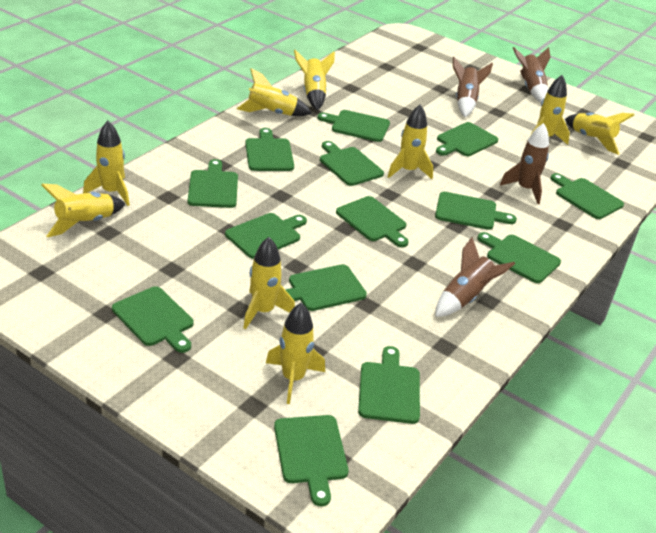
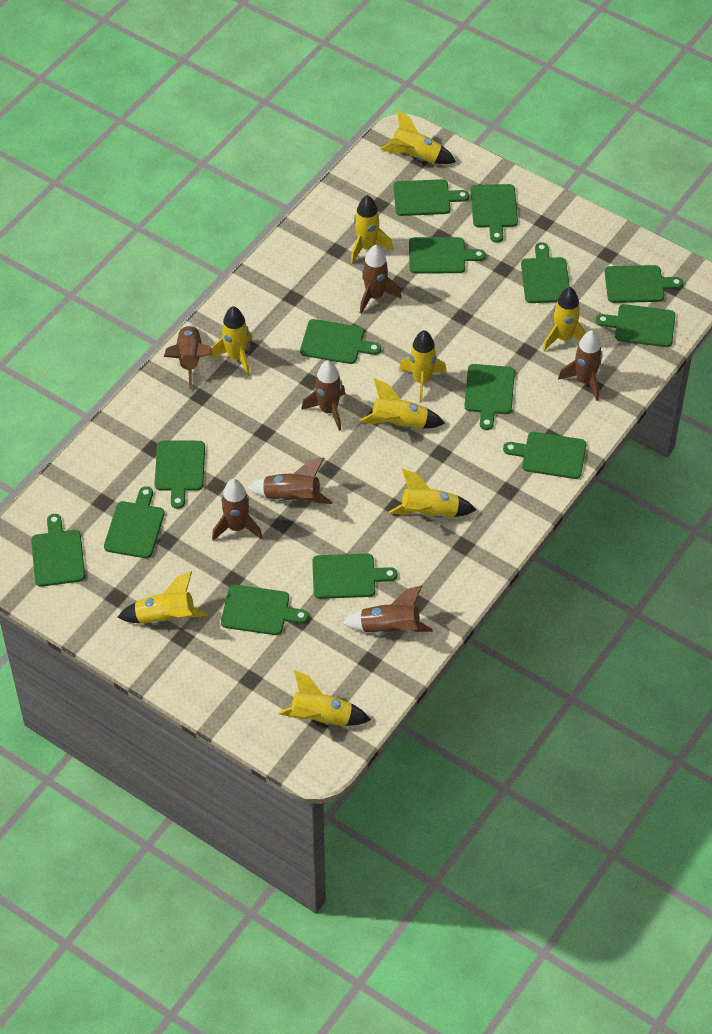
brown rocket: 4 -> 7

